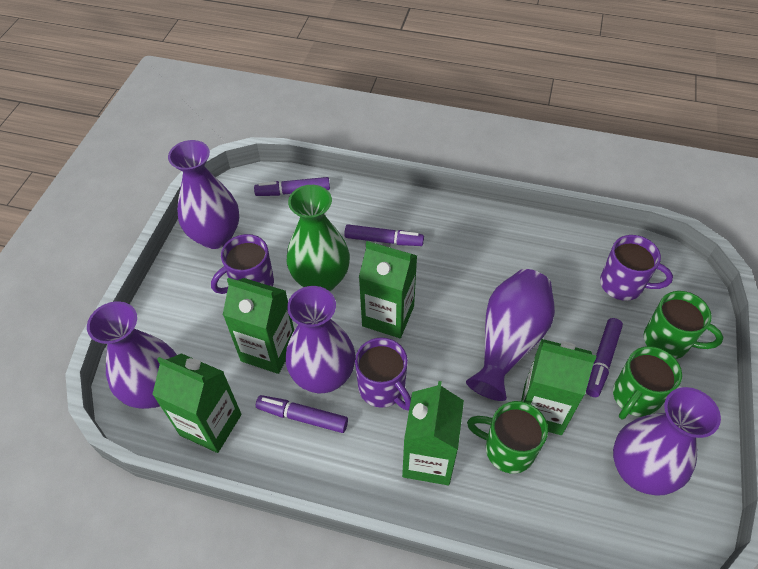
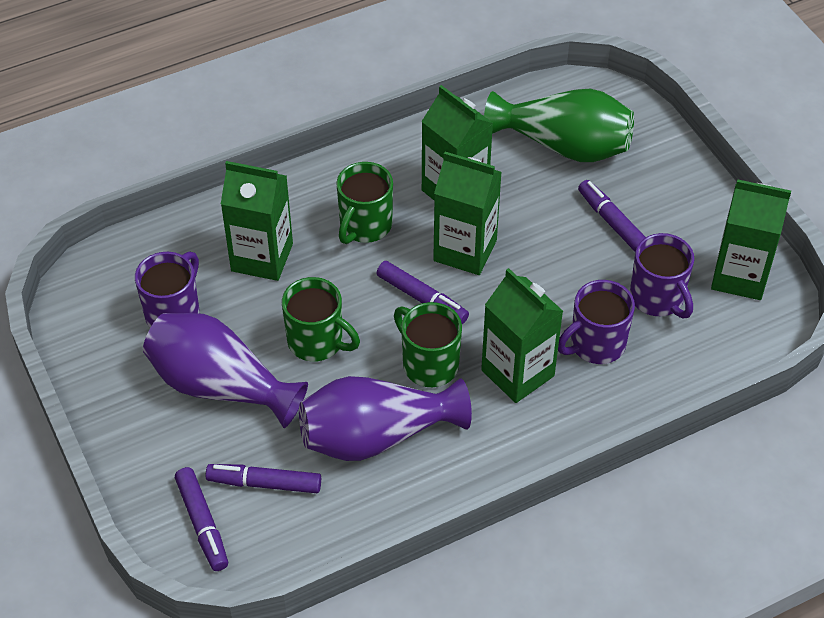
purple vase: 5 -> 2

